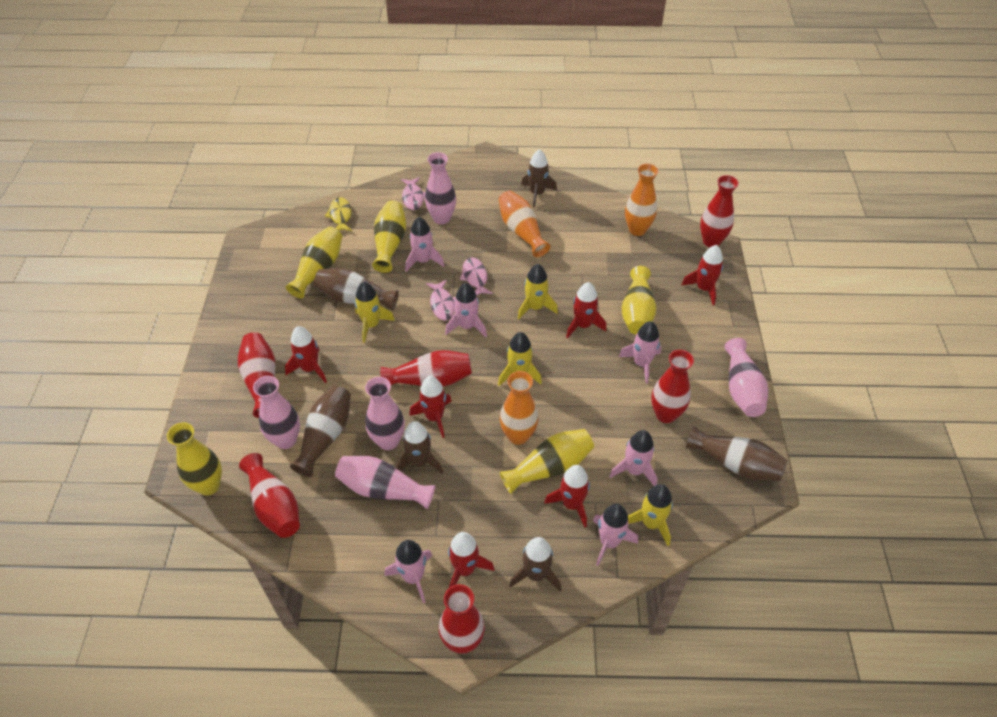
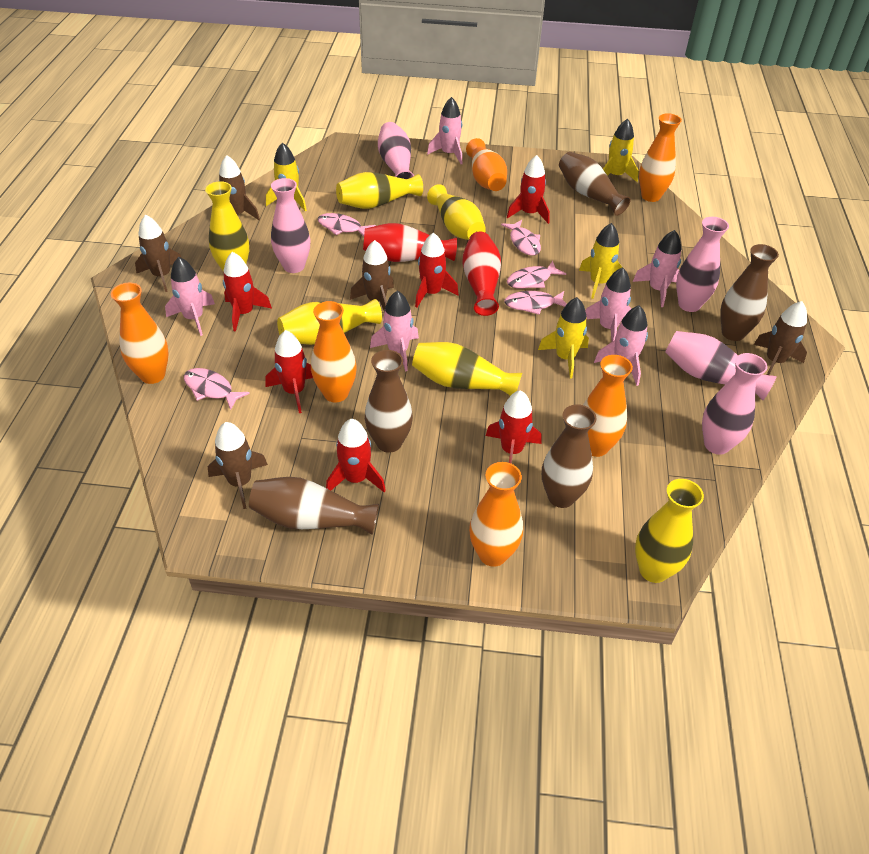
brown rocket: 3 -> 5
brown vase: 3 -> 5
orange vase: 3 -> 6
pink fish: 3 -> 5
red vase: 6 -> 2
yellow fish: 1 -> 0
yellow vase: 5 -> 6

